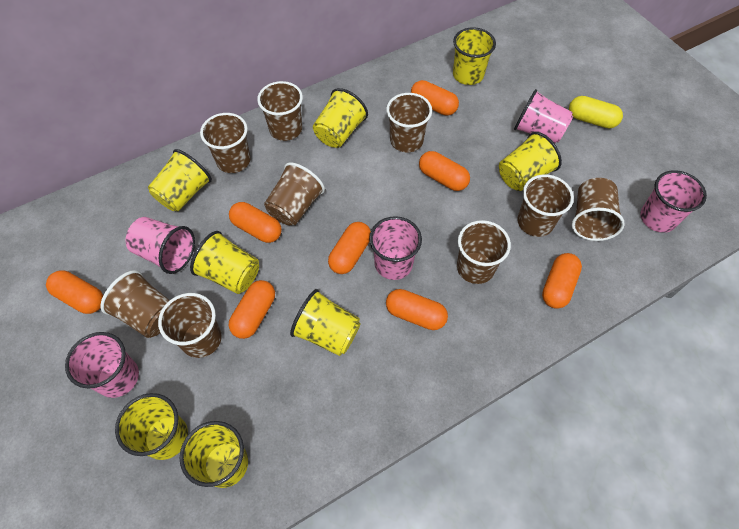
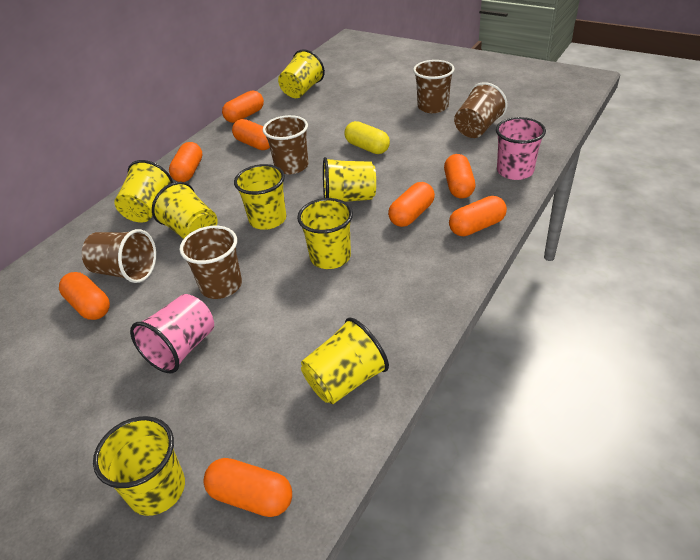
brown cup: 9 -> 5
pink cup: 5 -> 2

